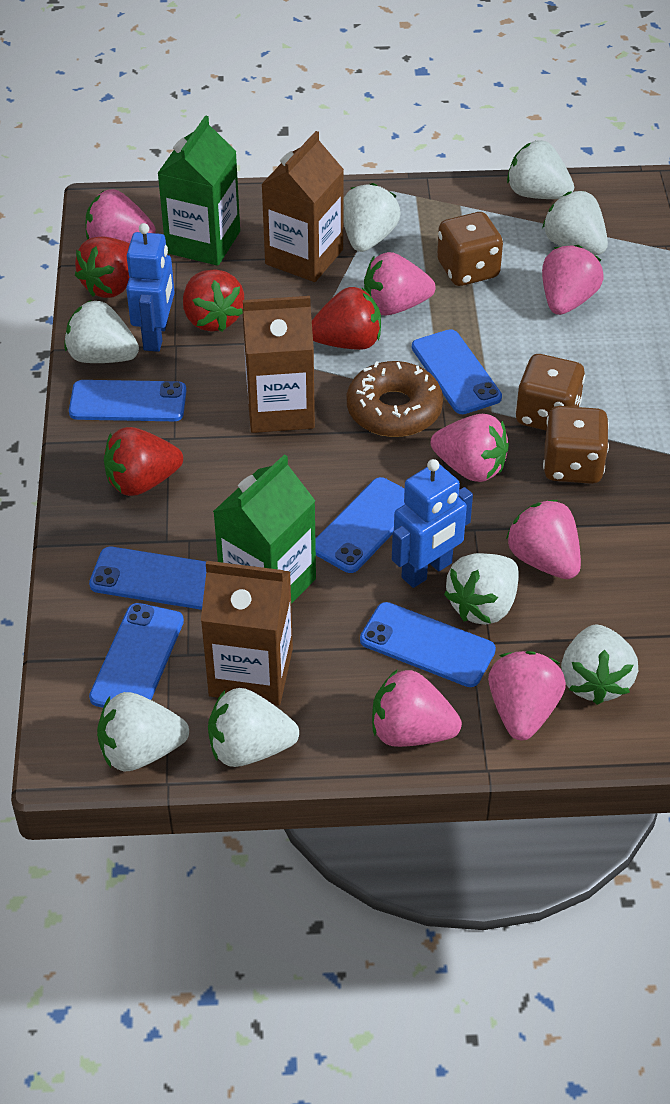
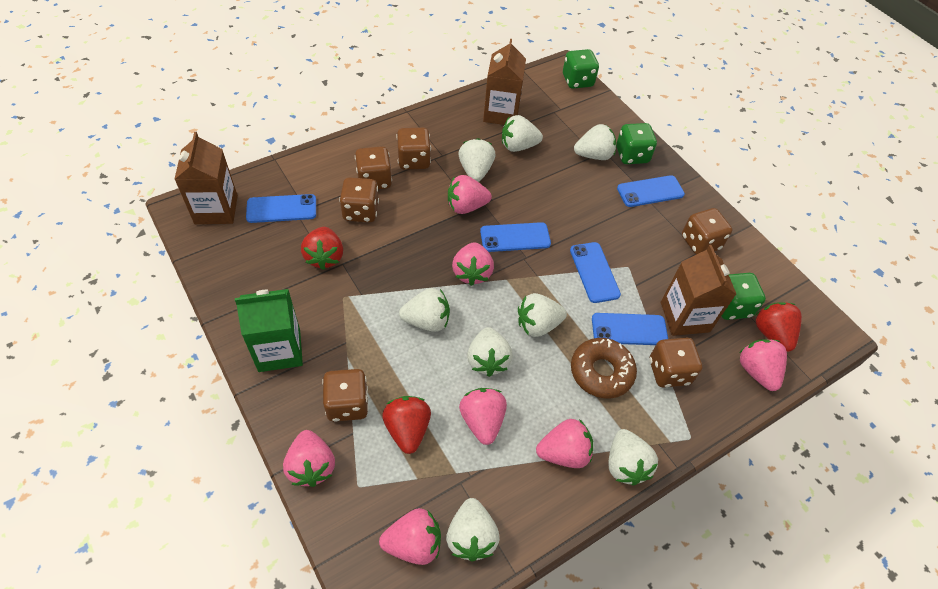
blue phone: 6 -> 5
blue robot: 2 -> 0
brown dice: 3 -> 6
green carton: 2 -> 1
green dice: 0 -> 3
red strawberry: 4 -> 3

